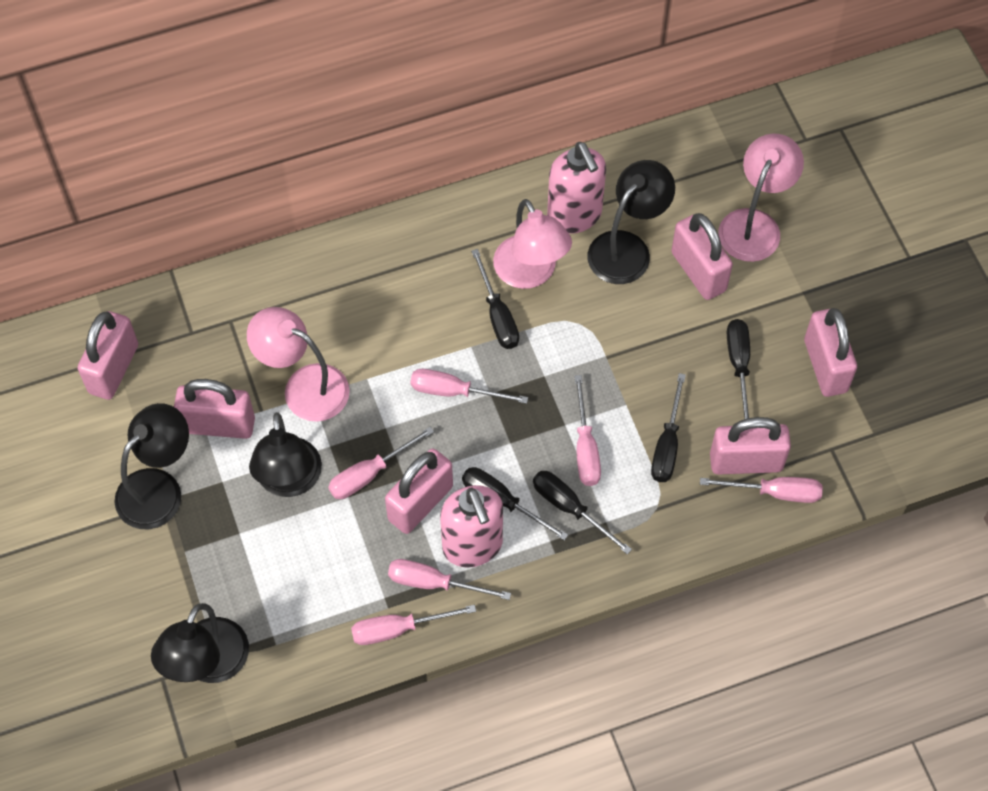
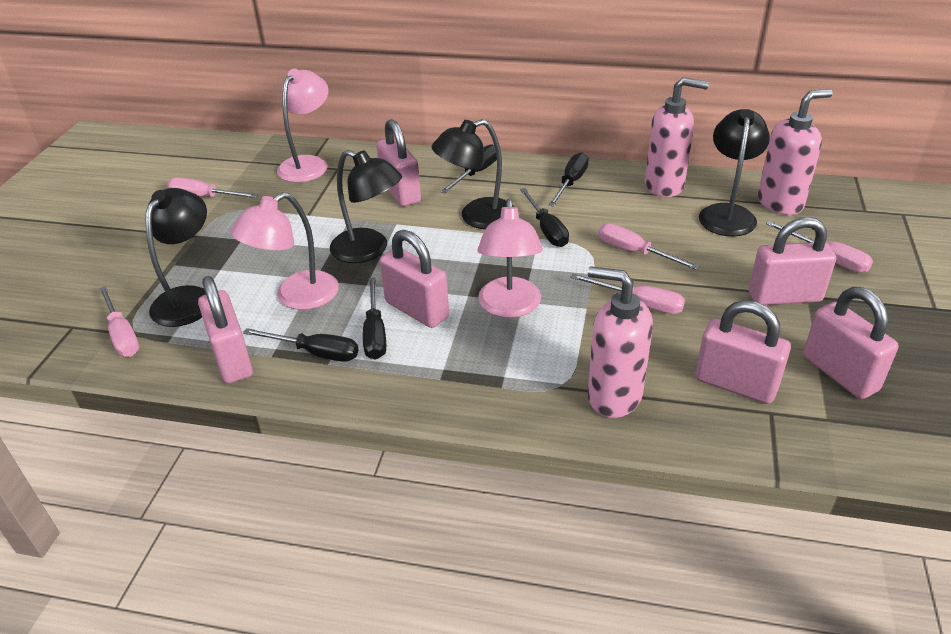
pink screwdriver: 6 -> 5
pink soap dispenser: 2 -> 3

